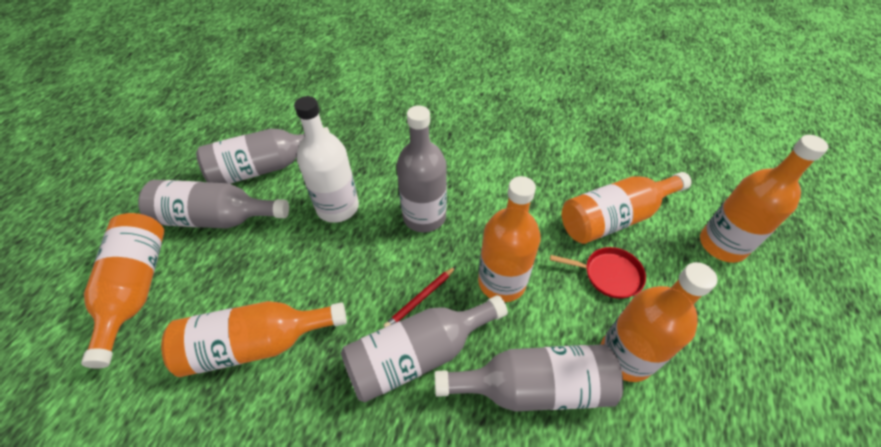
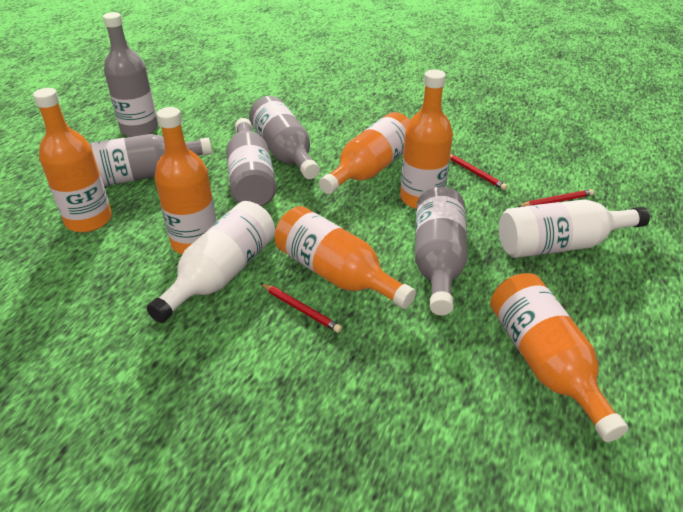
red pan: 1 -> 0
red pencil: 1 -> 3
white bottle: 1 -> 2

